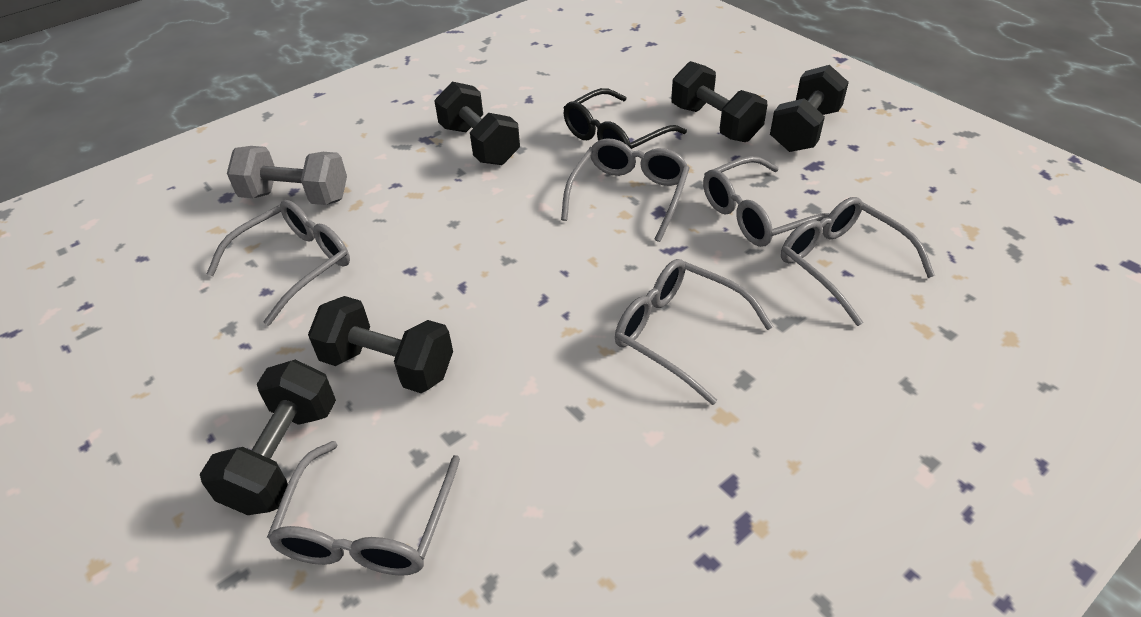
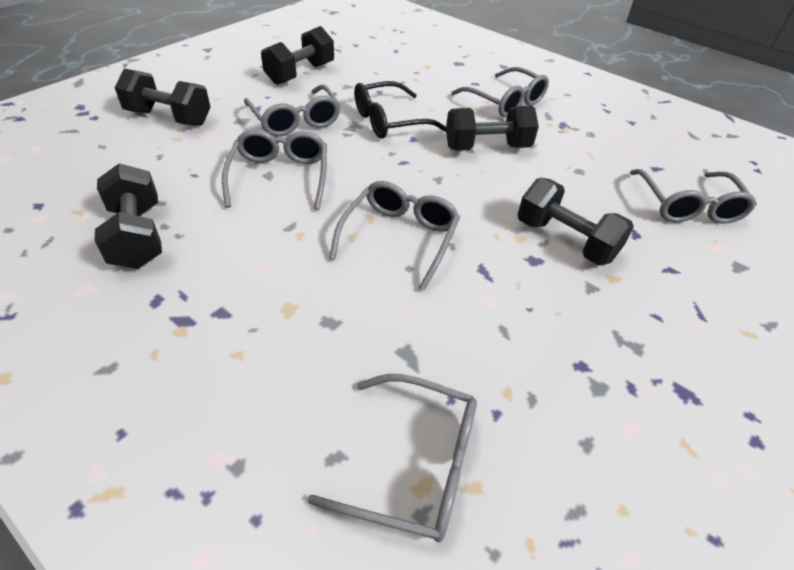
grey dumbbell: 1 -> 0

